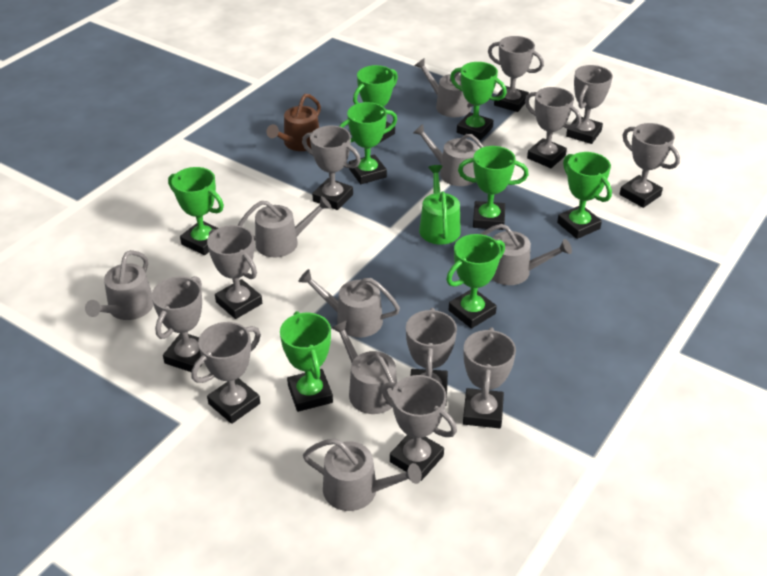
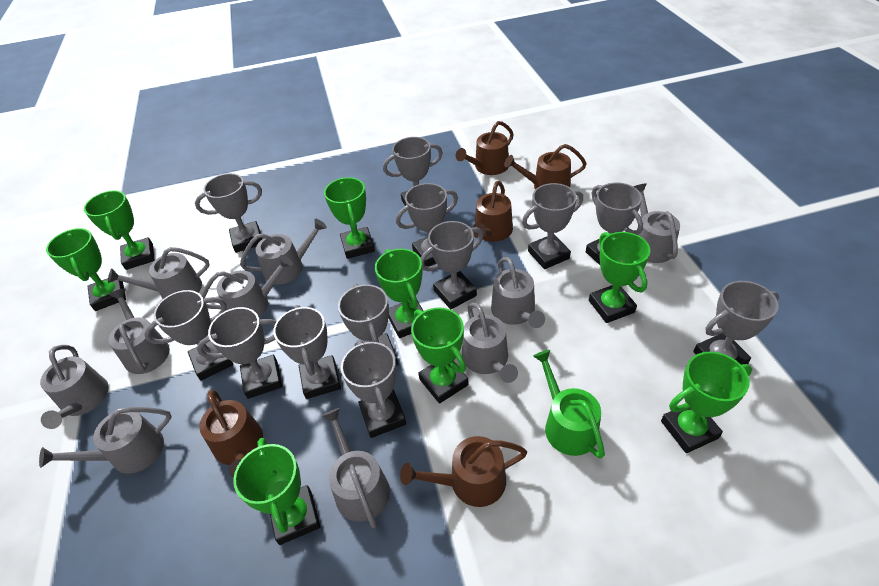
brown watering can: 1 -> 5
grey trophy: 11 -> 12
grey watering can: 8 -> 10

